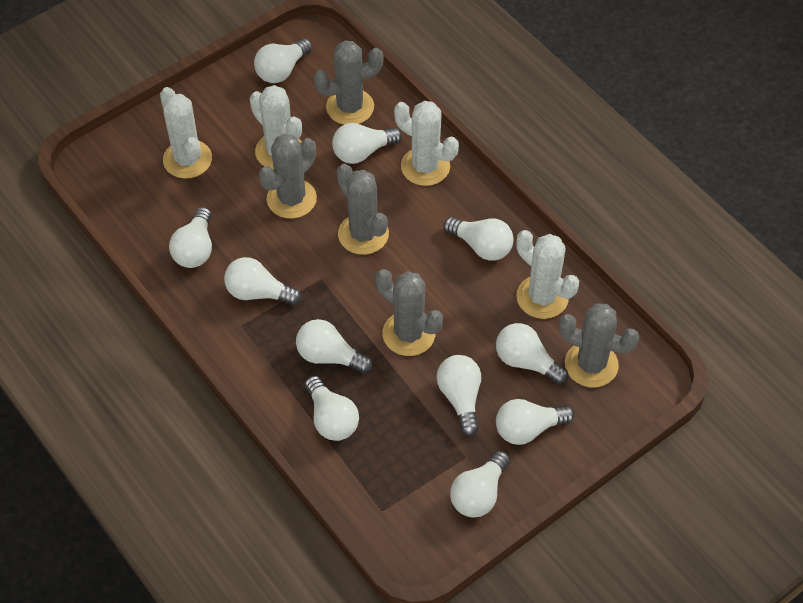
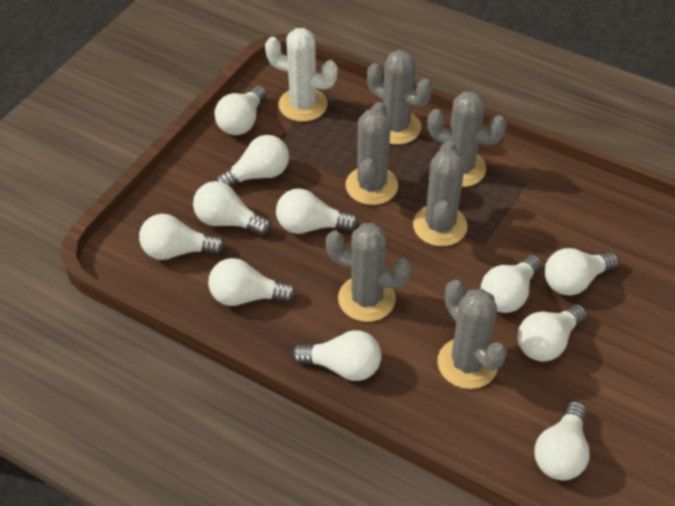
grey cactus: 5 -> 6
white cactus: 4 -> 1

